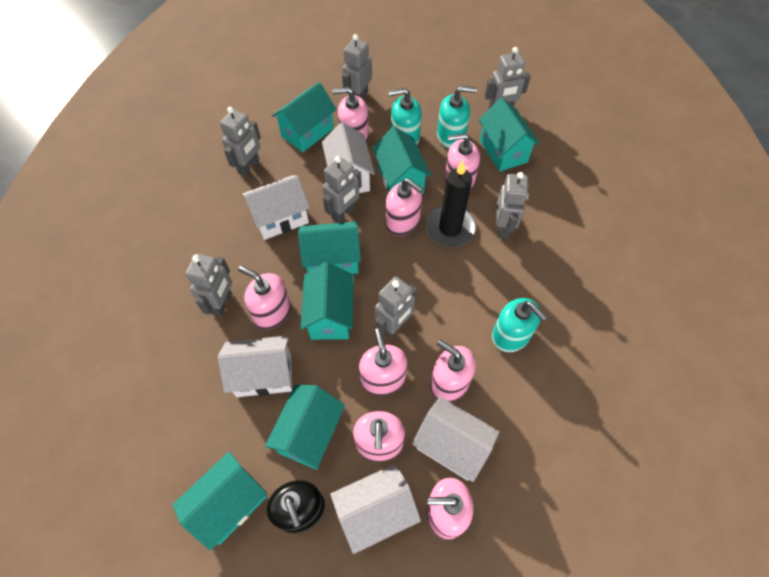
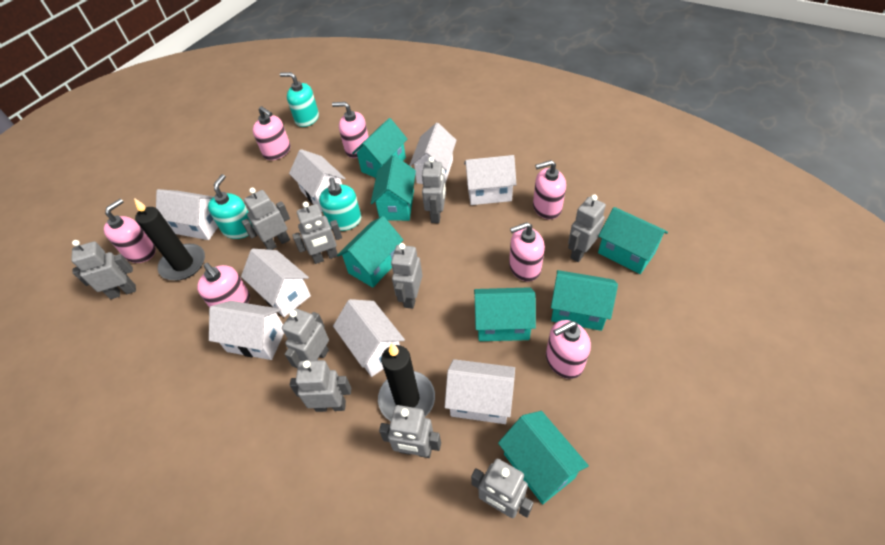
black candle: 1 -> 2
black soap dispenser: 1 -> 0
grey robot: 7 -> 10
pink soap dispenser: 8 -> 7
white house: 5 -> 8

